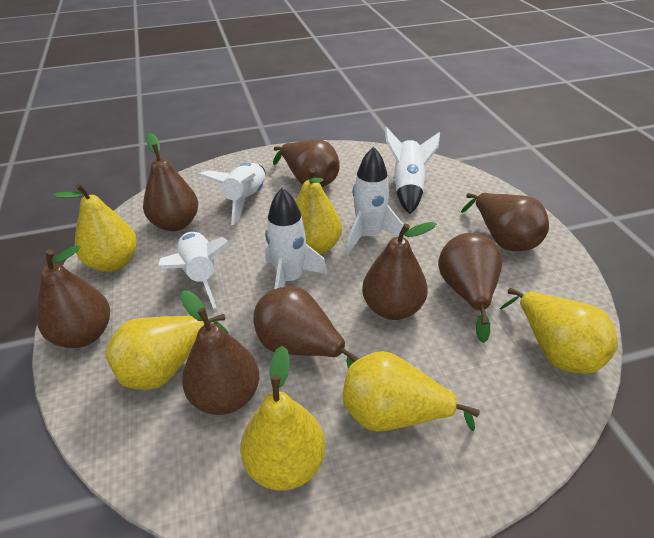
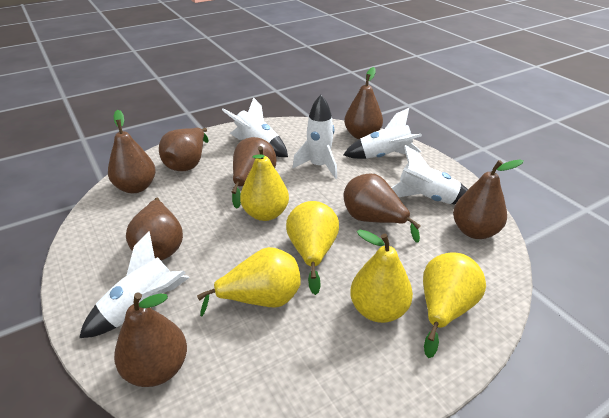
yellow pear: 6 -> 5

